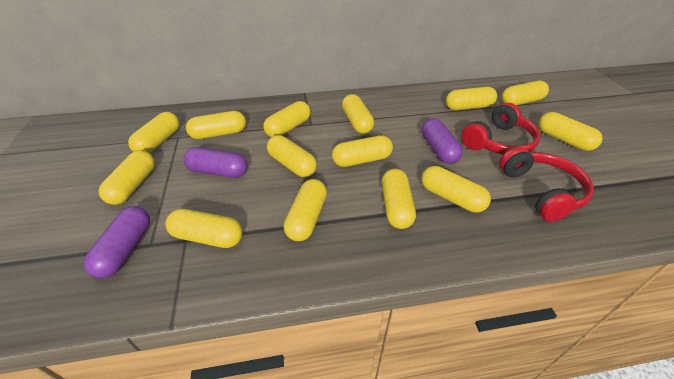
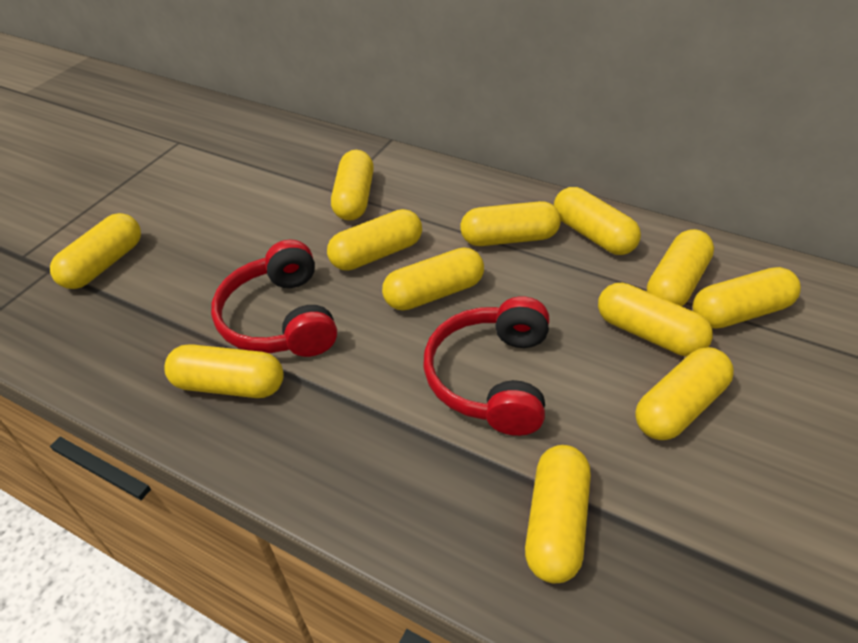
purple capsule: 3 -> 0
yellow capsule: 14 -> 12

